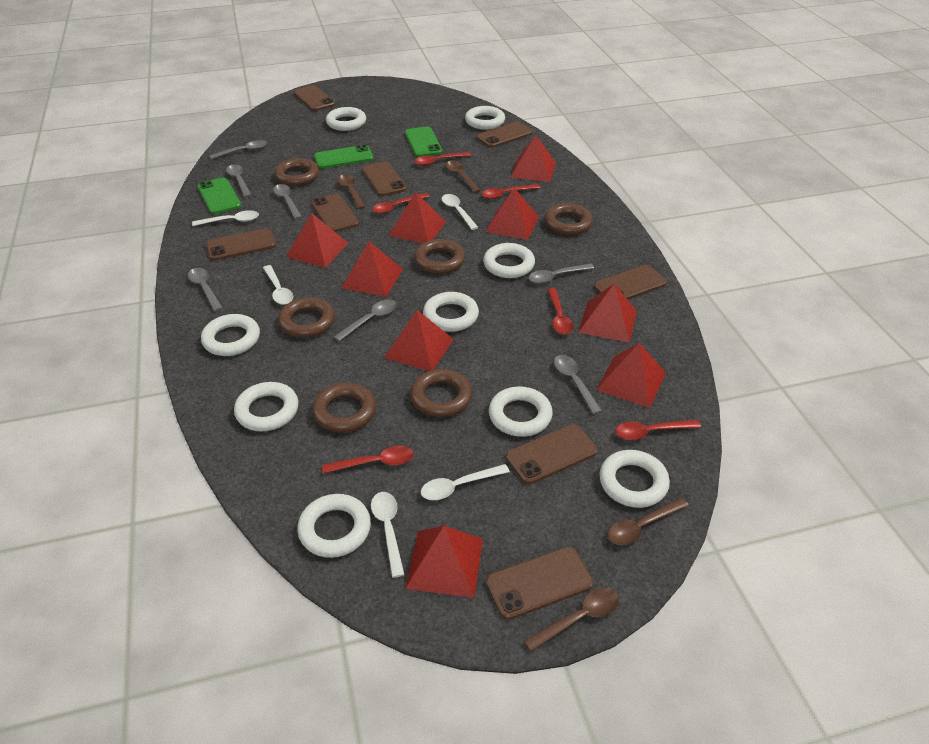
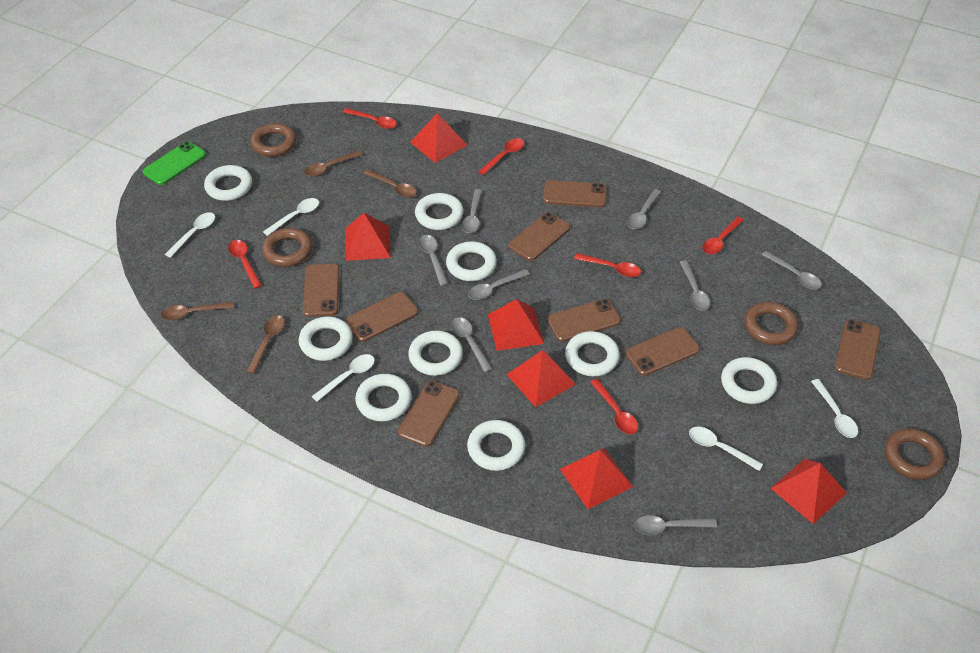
brown ring: 6 -> 4
green phone: 3 -> 1
grey spoon: 7 -> 8
red pyramid: 9 -> 6

